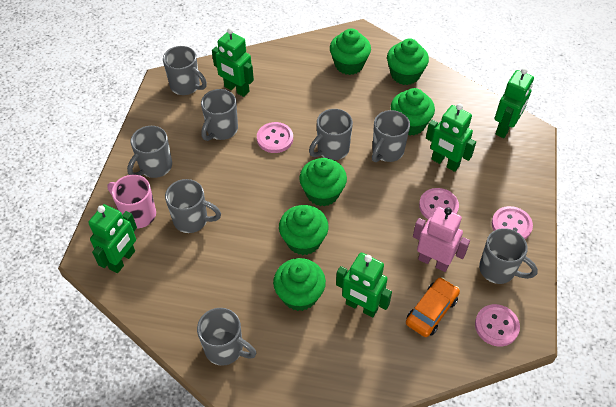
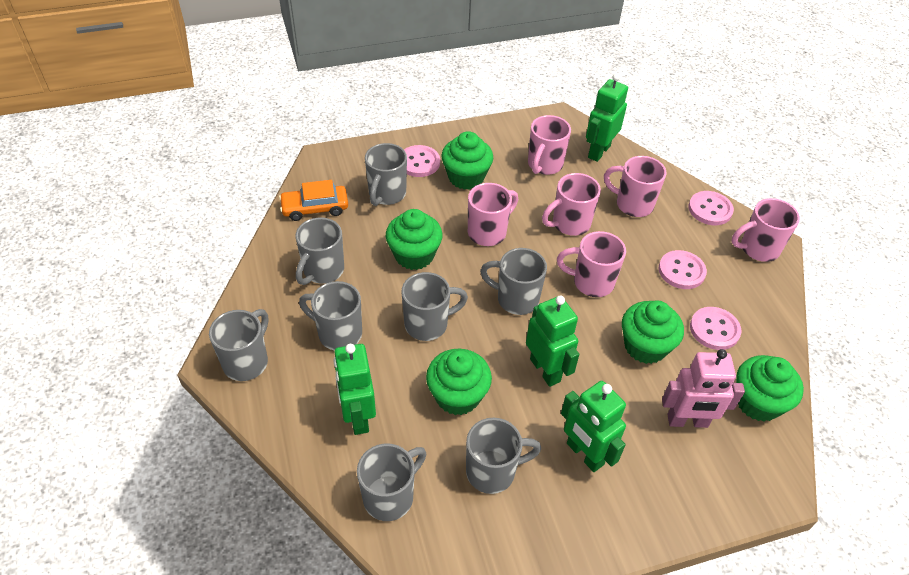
green cupcake: 6 -> 5
green robot: 5 -> 4
pink mug: 1 -> 6

